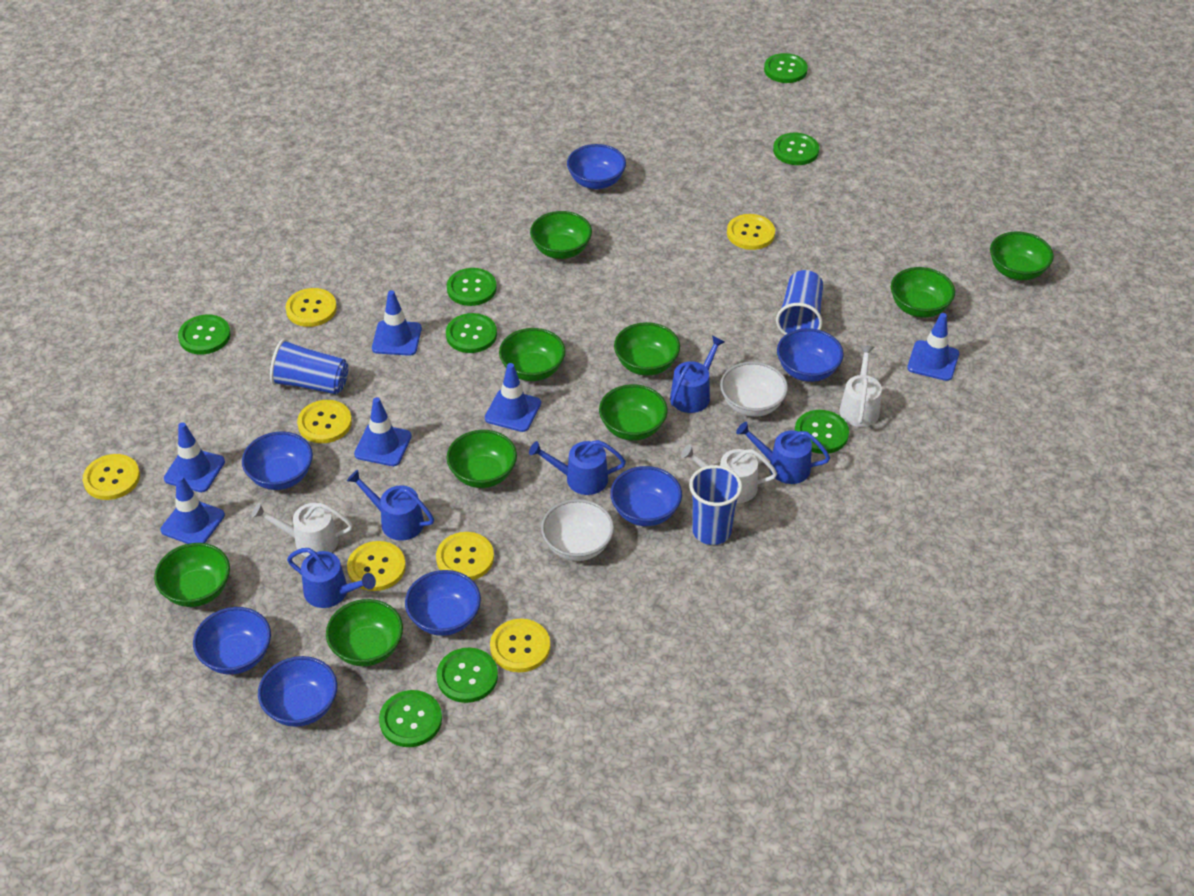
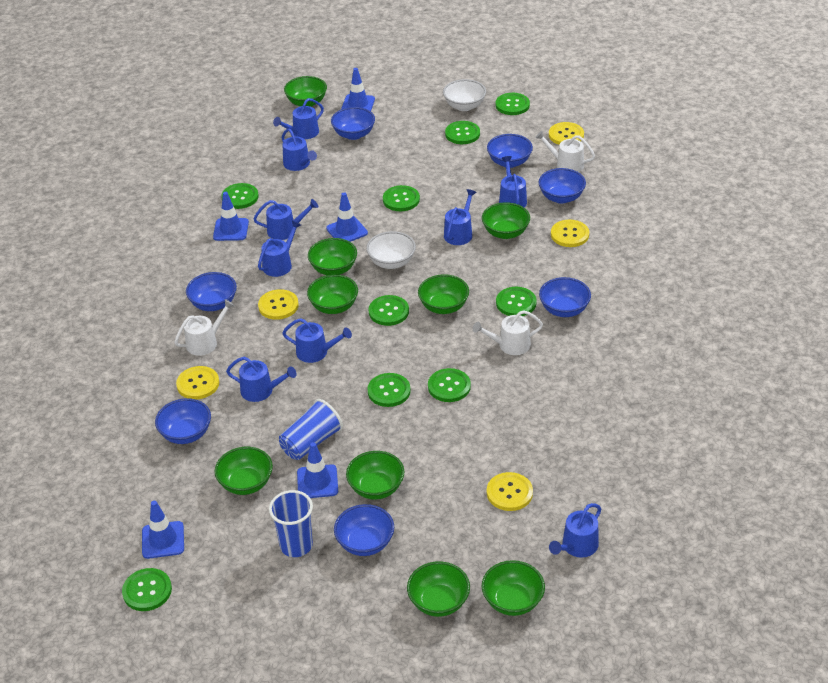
blue cup: 3 -> 2
blue traffic cone: 6 -> 5
blue watering can: 5 -> 9
green button: 8 -> 9
yellow button: 7 -> 5

